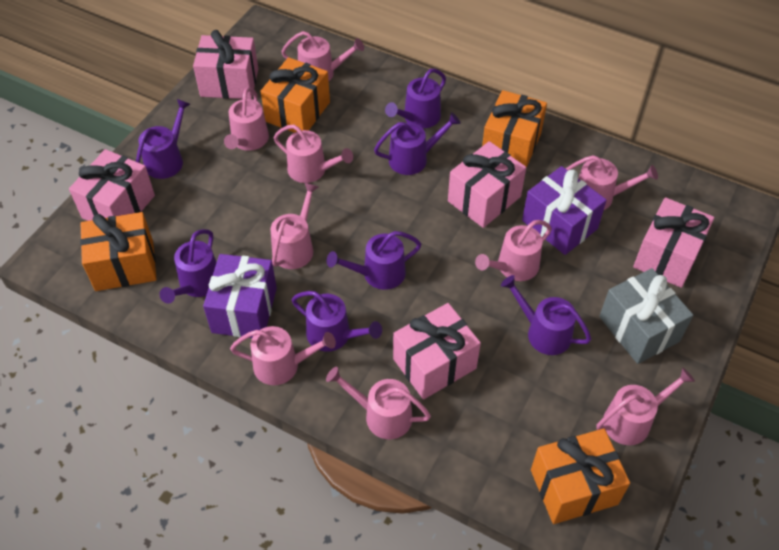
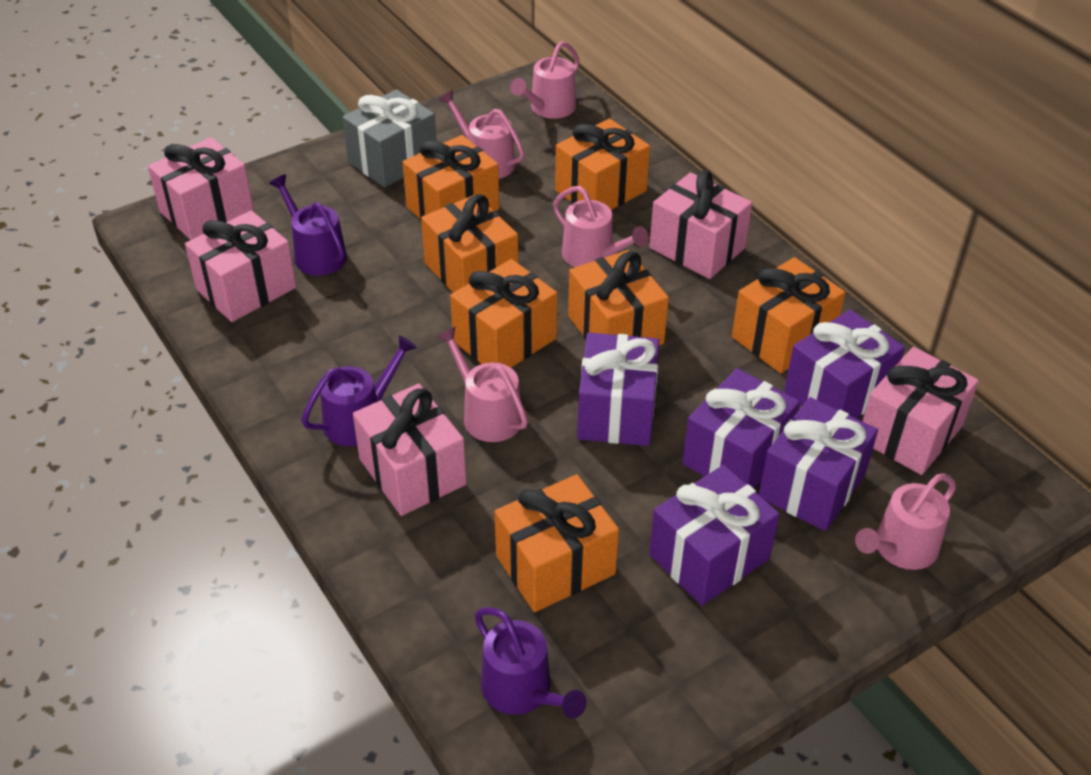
orange gift: 4 -> 7
pink watering can: 9 -> 5
purple gift: 2 -> 5
purple watering can: 7 -> 3

